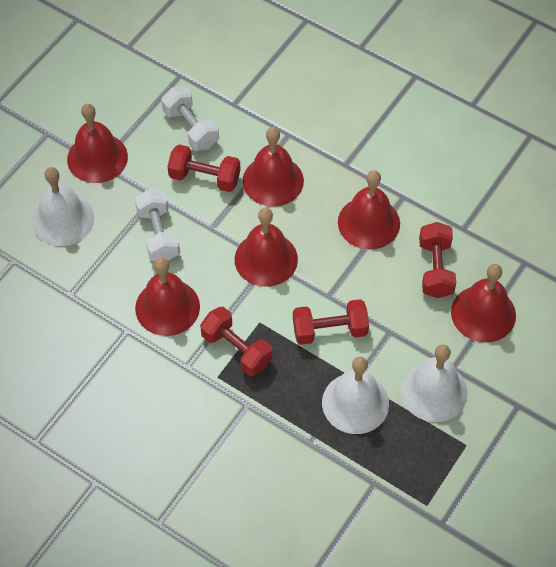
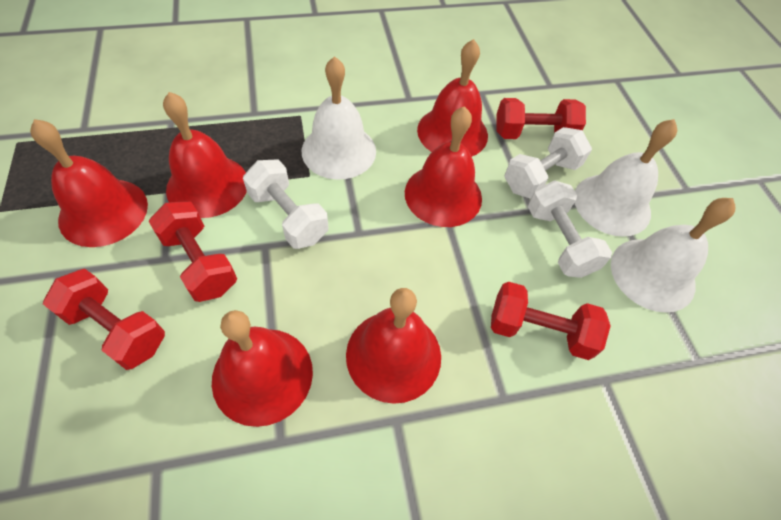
white dumbbell: 2 -> 3

